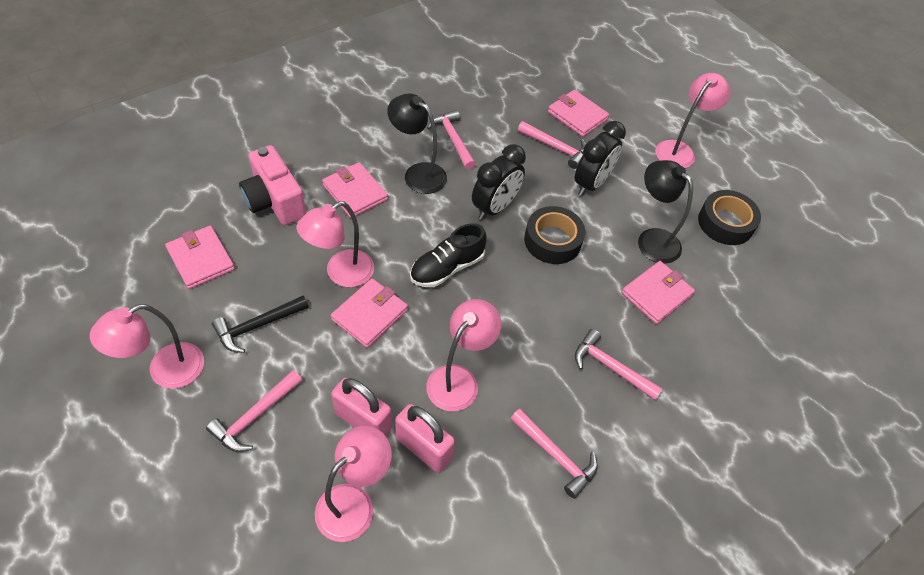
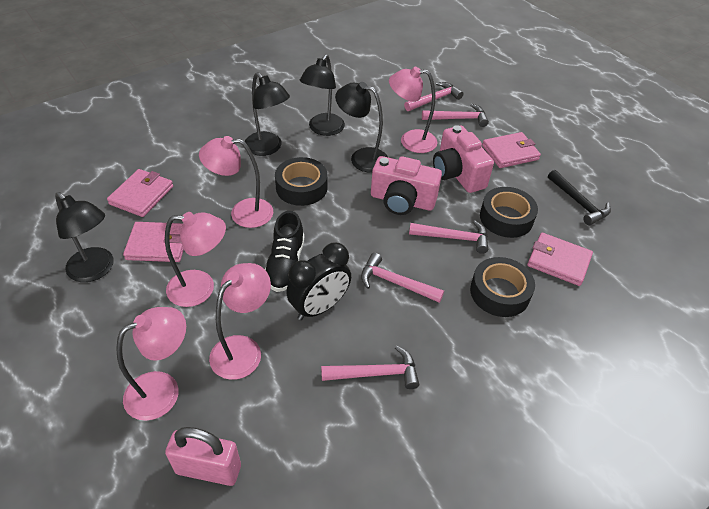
black clock: 2 -> 1
black lamp: 2 -> 4
black tape: 2 -> 3
pink camera: 1 -> 2
pink padlock: 2 -> 1
pink wallet: 5 -> 4

